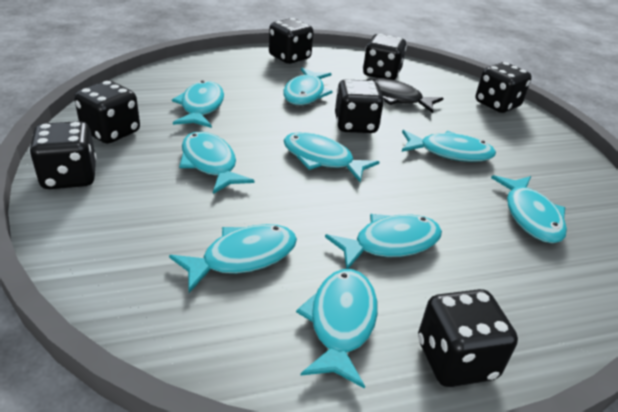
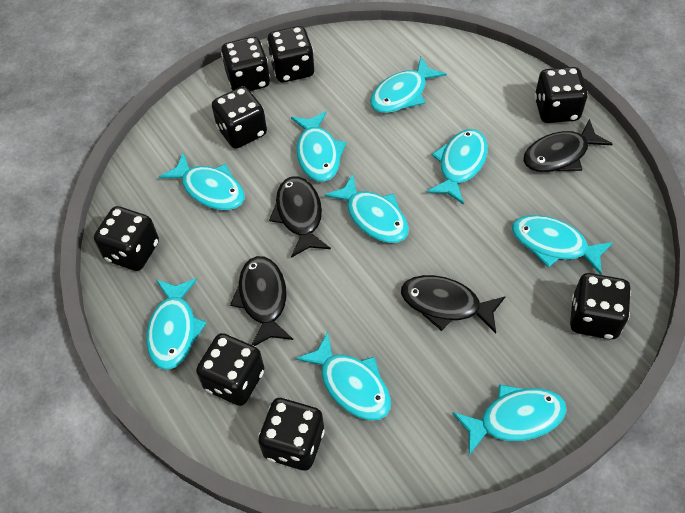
black dice: 7 -> 8
black fish: 1 -> 4

